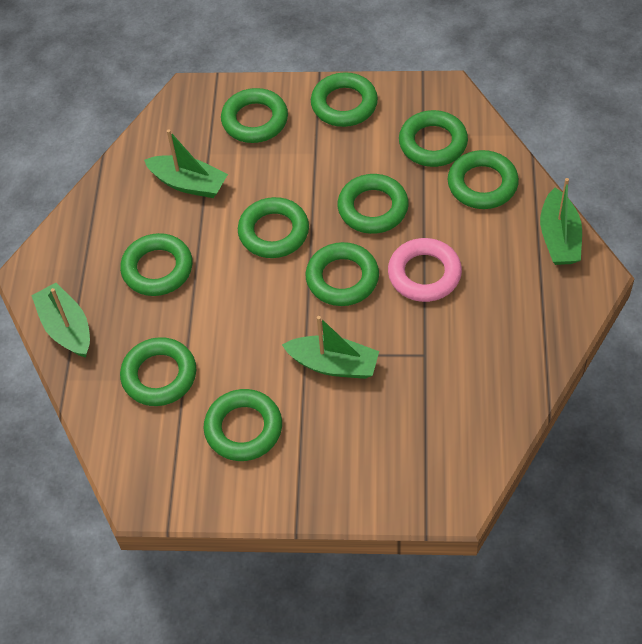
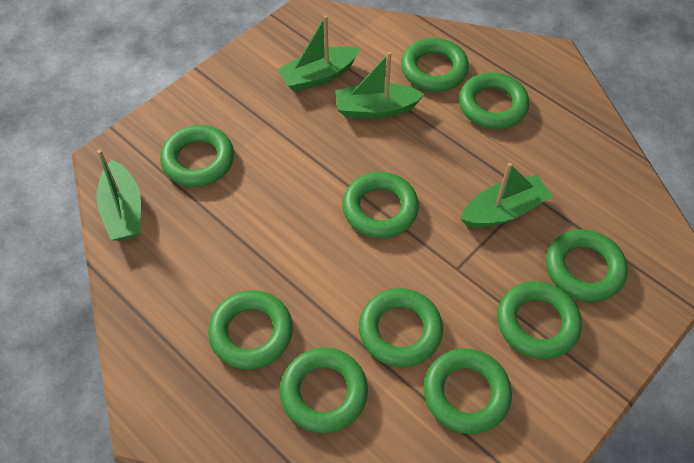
pink ring: 1 -> 0

